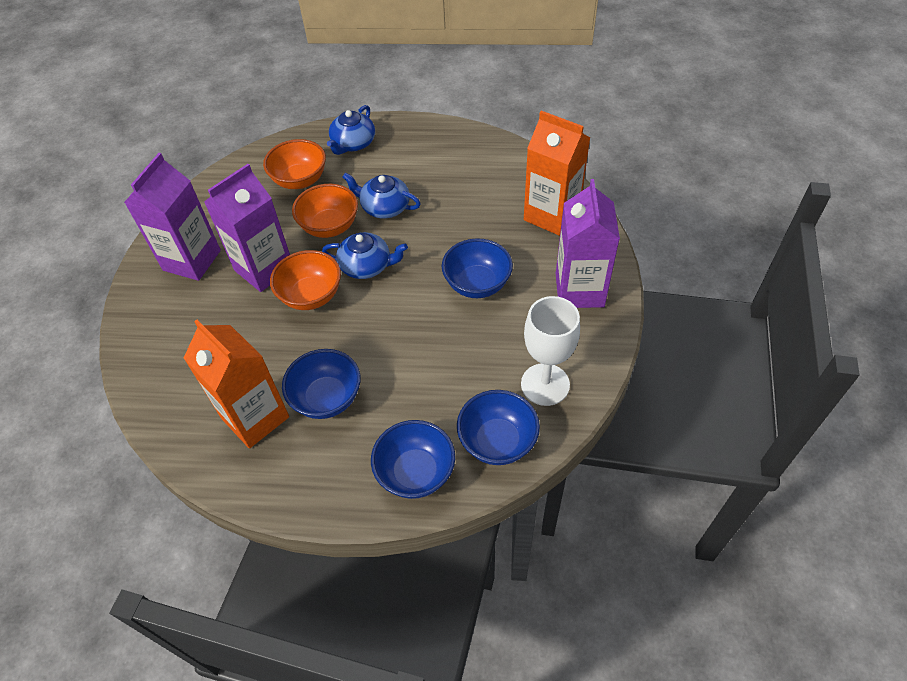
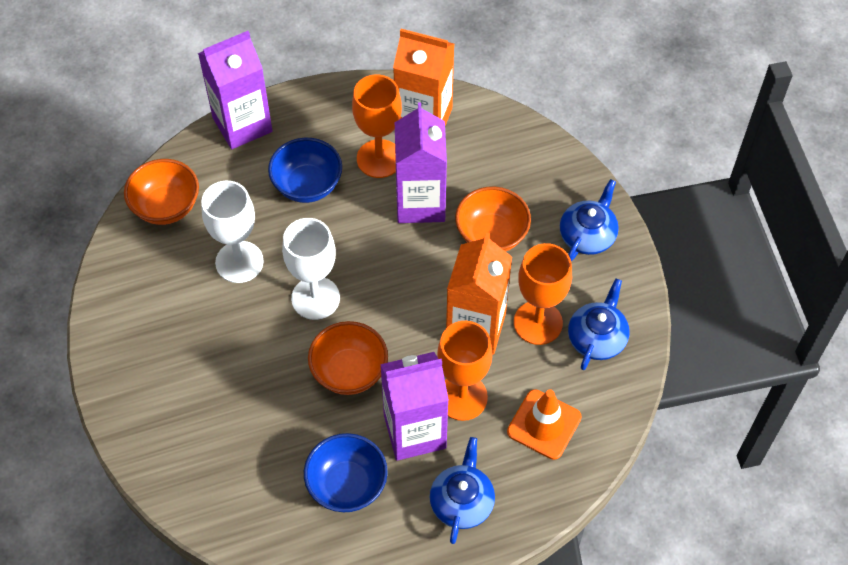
blue bowl: 4 -> 2
orange goblet: 0 -> 3
orange traffic cone: 0 -> 1
white goblet: 1 -> 2

